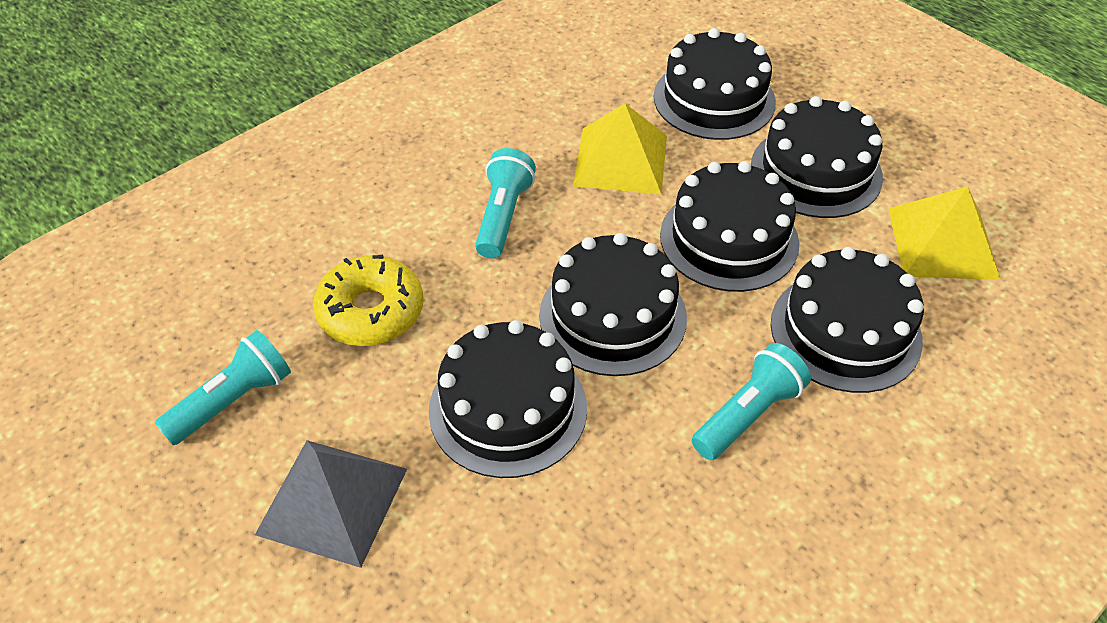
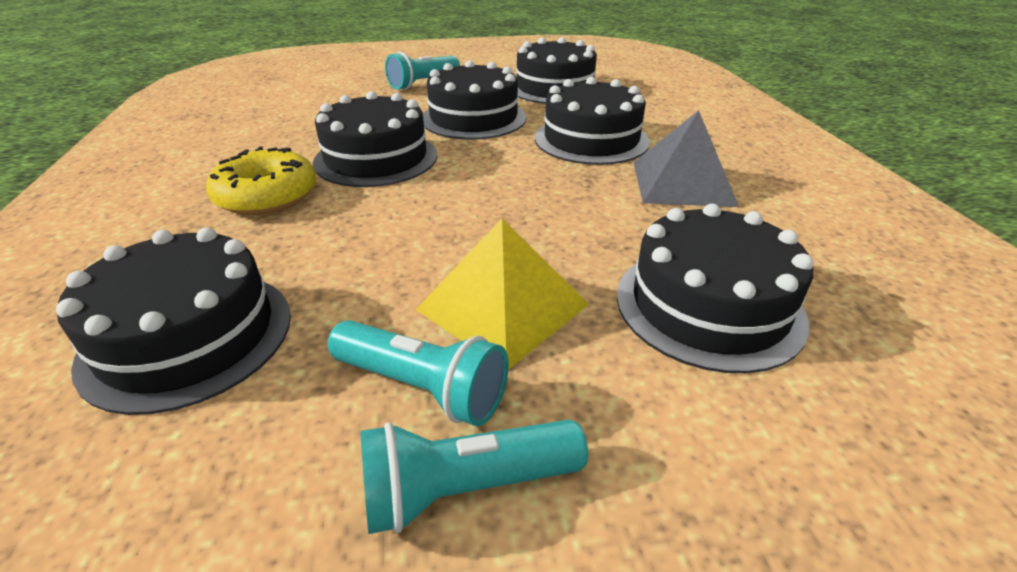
yellow pyramid: 2 -> 1

